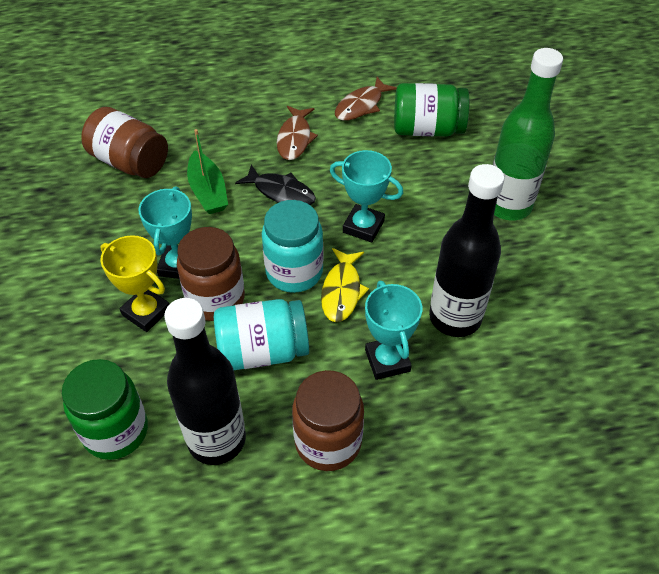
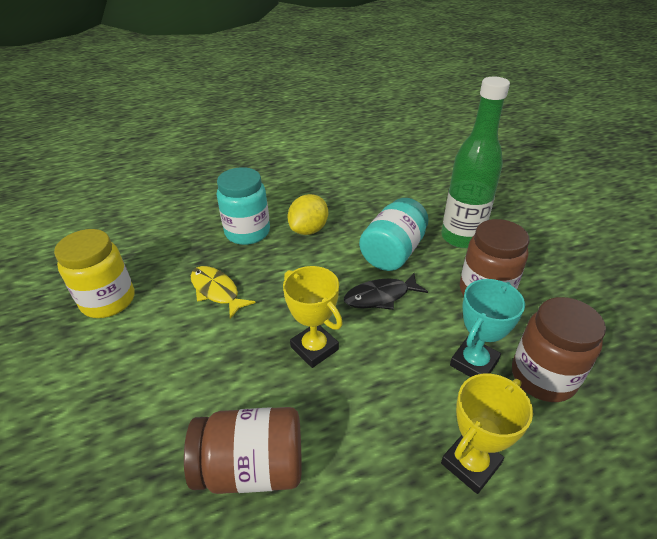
black bottle: 2 -> 0
brown fish: 2 -> 0
green boat: 1 -> 0
green jar: 2 -> 0
turquoise trophy: 3 -> 1
yellow jar: 0 -> 1
yellow lemon: 0 -> 1
yellow trophy: 1 -> 2

